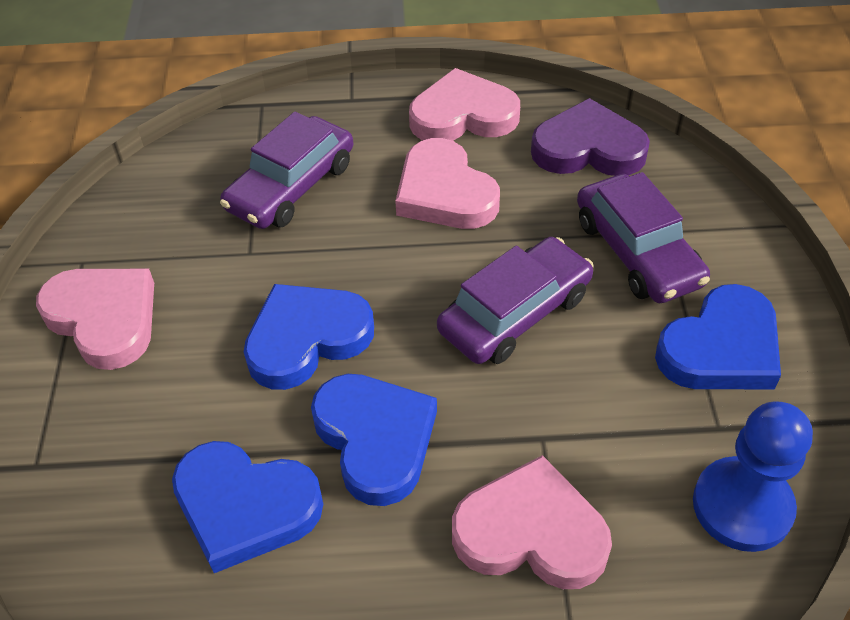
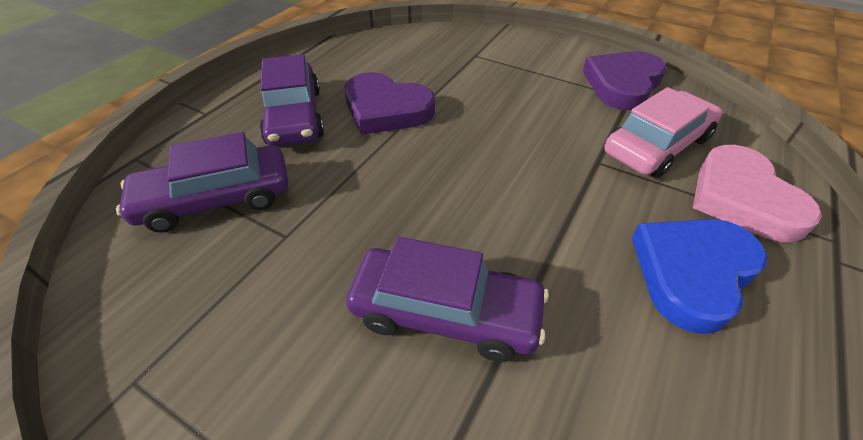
blue heart: 4 -> 1
blue pawn: 1 -> 0
pink car: 0 -> 1
pink heart: 4 -> 1
purple heart: 1 -> 2

